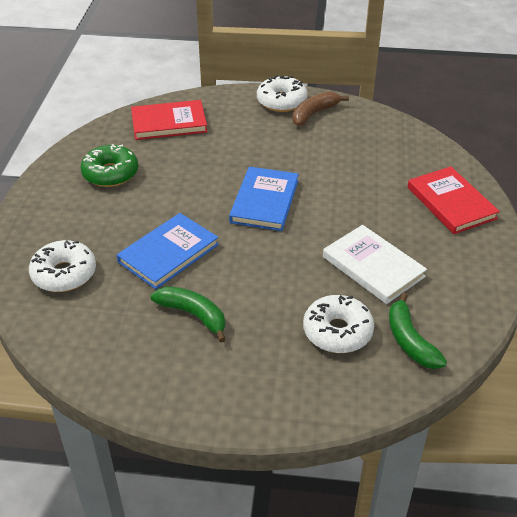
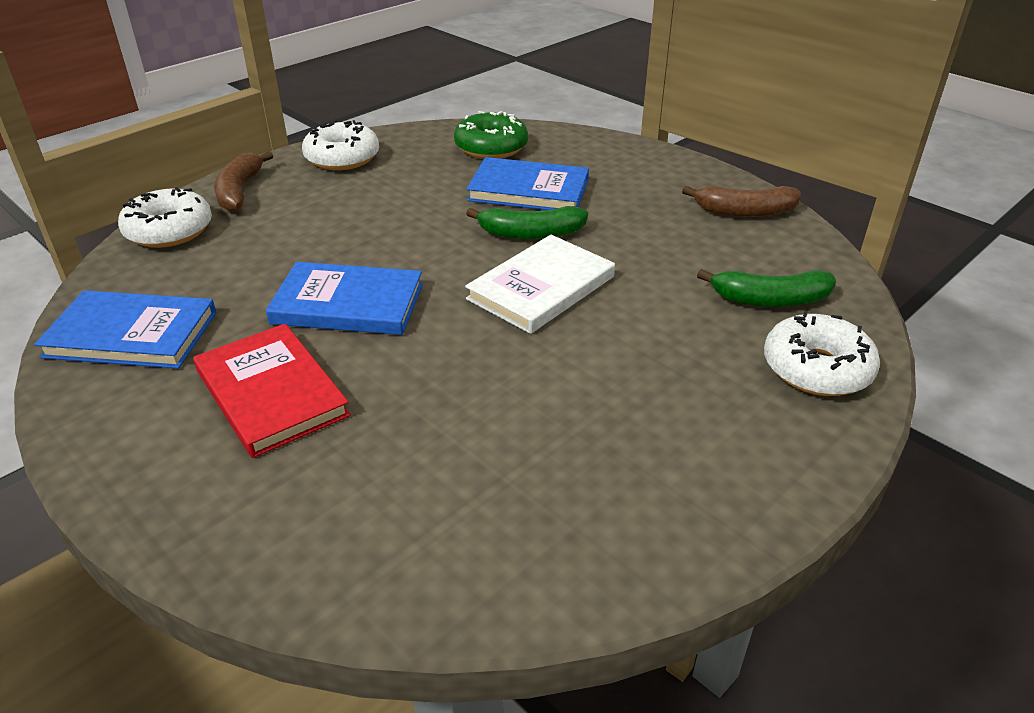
blue book: 2 -> 3
brown banana: 1 -> 2
red book: 2 -> 1

